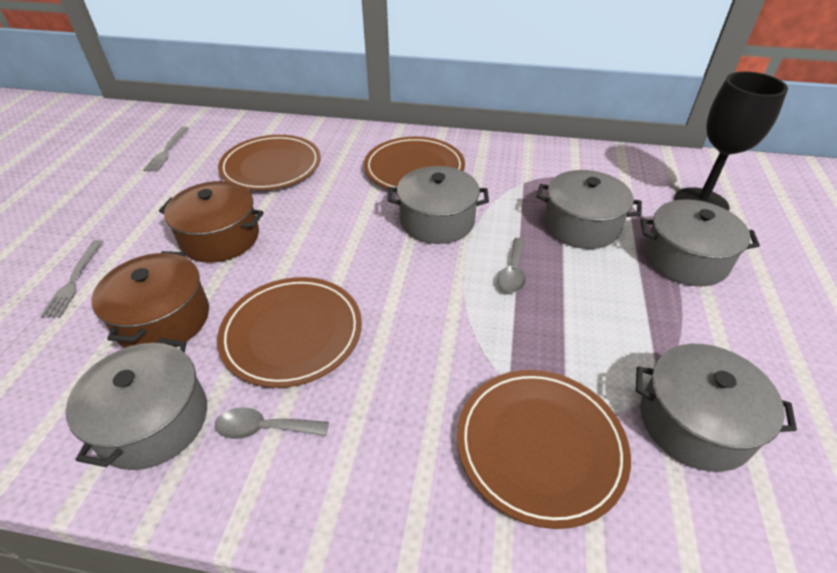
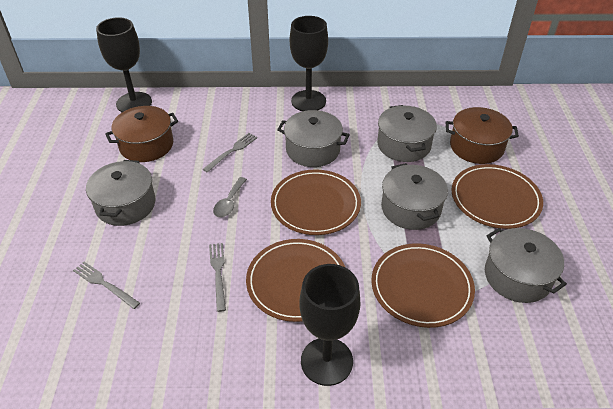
black goblet: 1 -> 3
grey fork: 2 -> 3
grey spoon: 2 -> 1

